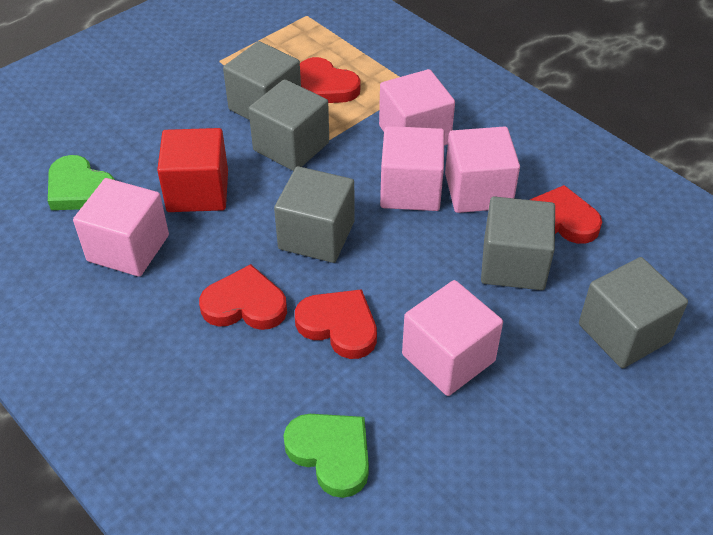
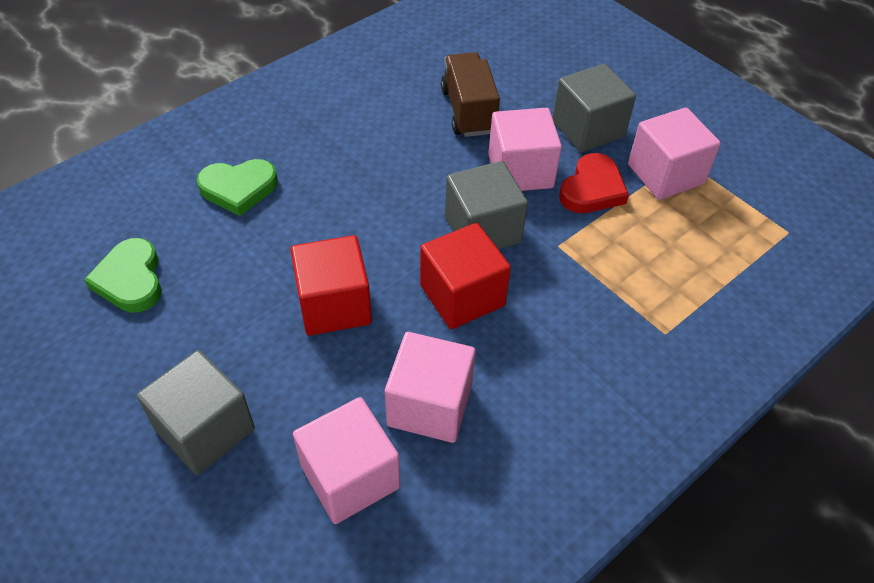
brown truck: 0 -> 1
grey cube: 5 -> 3
pink cube: 5 -> 4
red cube: 1 -> 2
red heart: 4 -> 1

